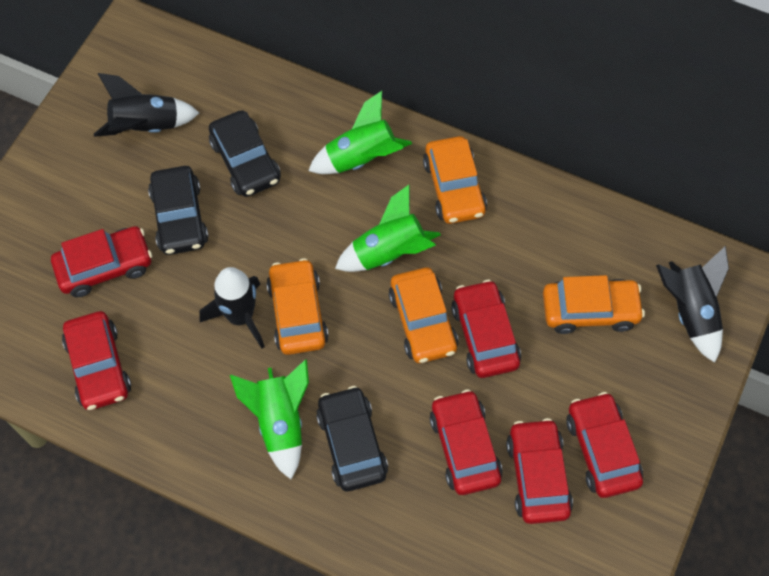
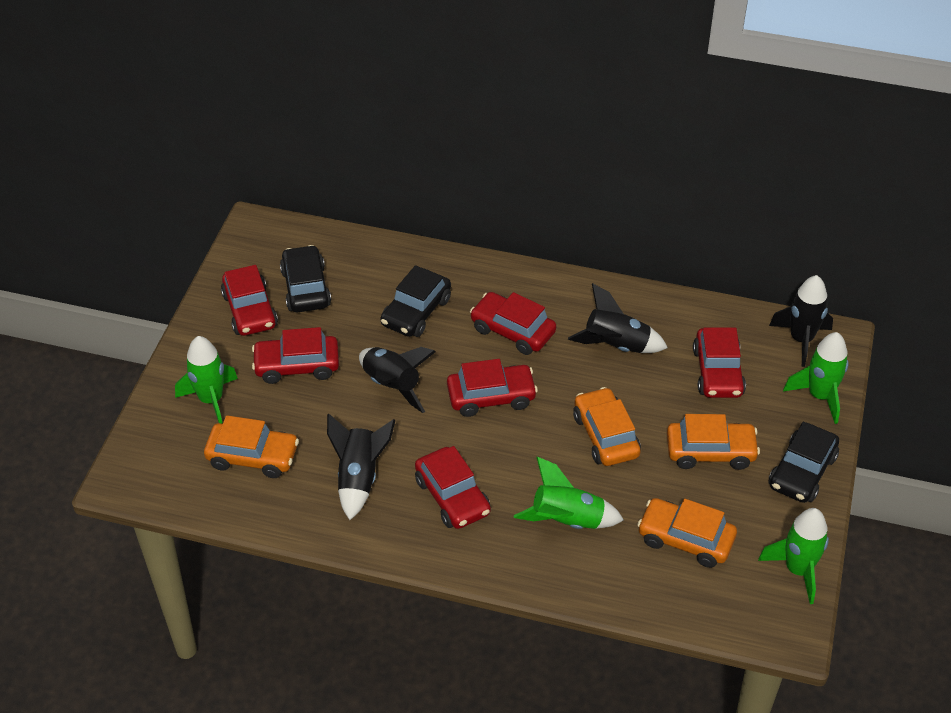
black rocket: 3 -> 4
green rocket: 3 -> 4

